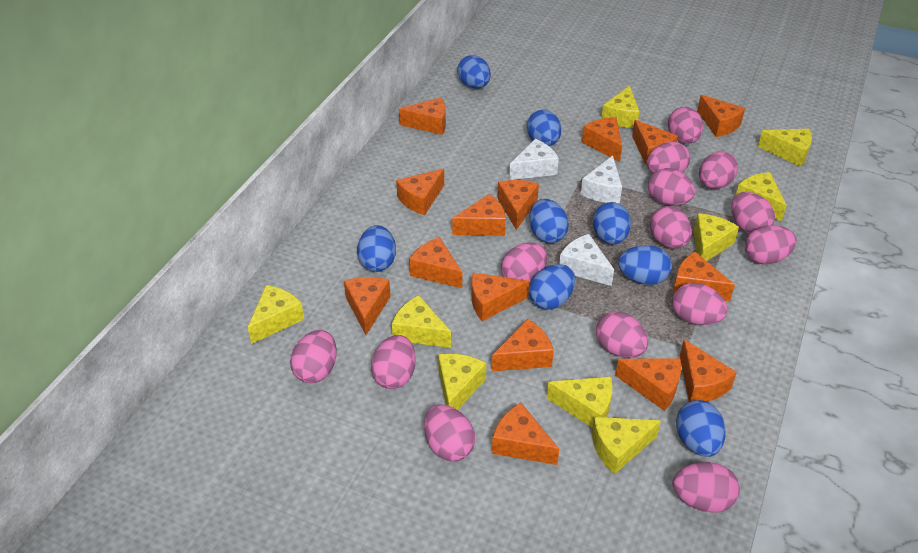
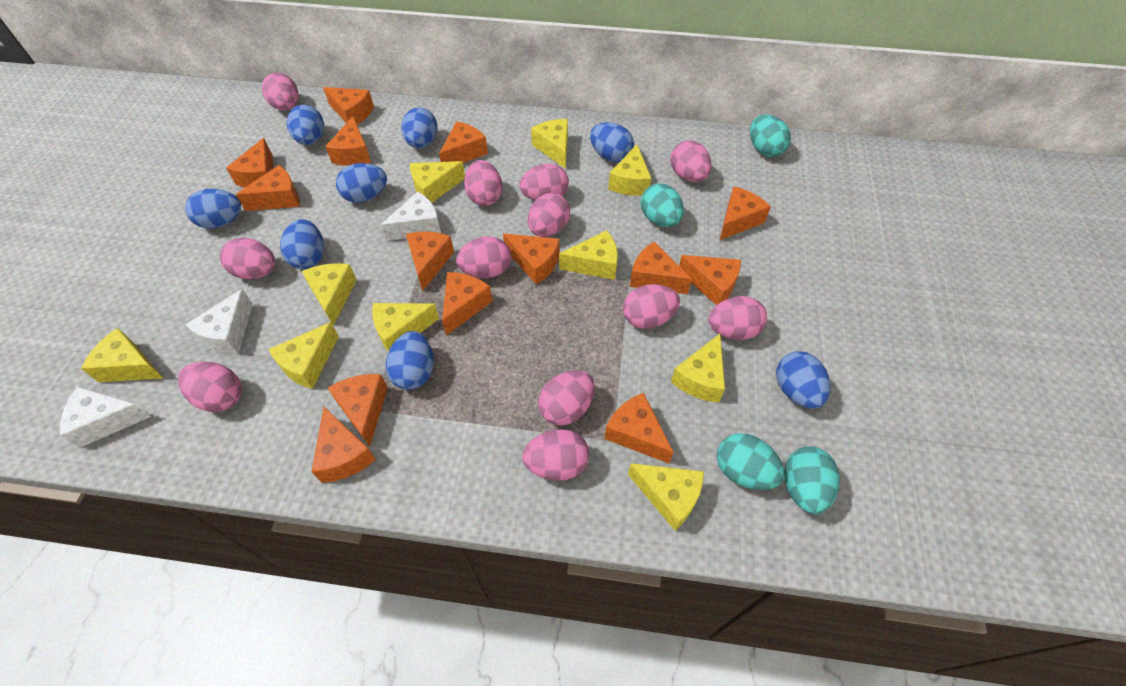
orange cheese: 15 -> 14
pink egg: 14 -> 12
turquoise egg: 0 -> 4
yellow cheese: 9 -> 10

